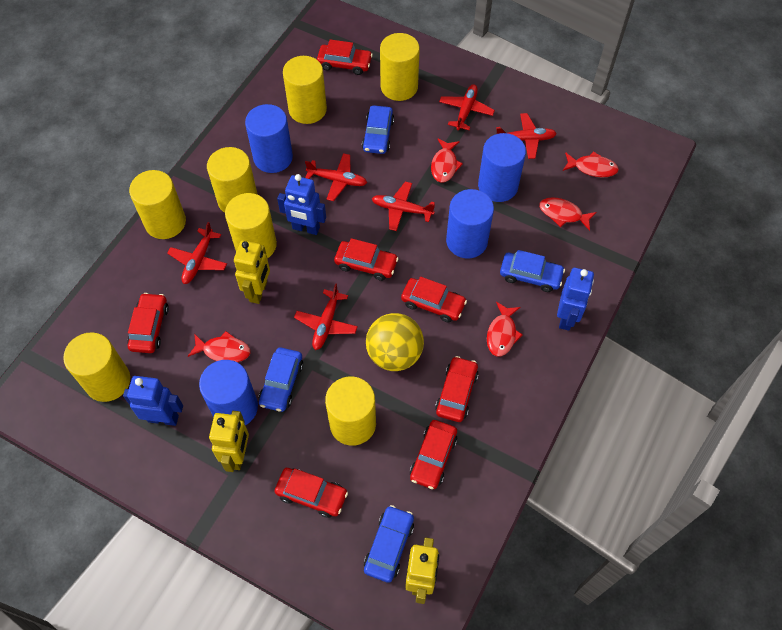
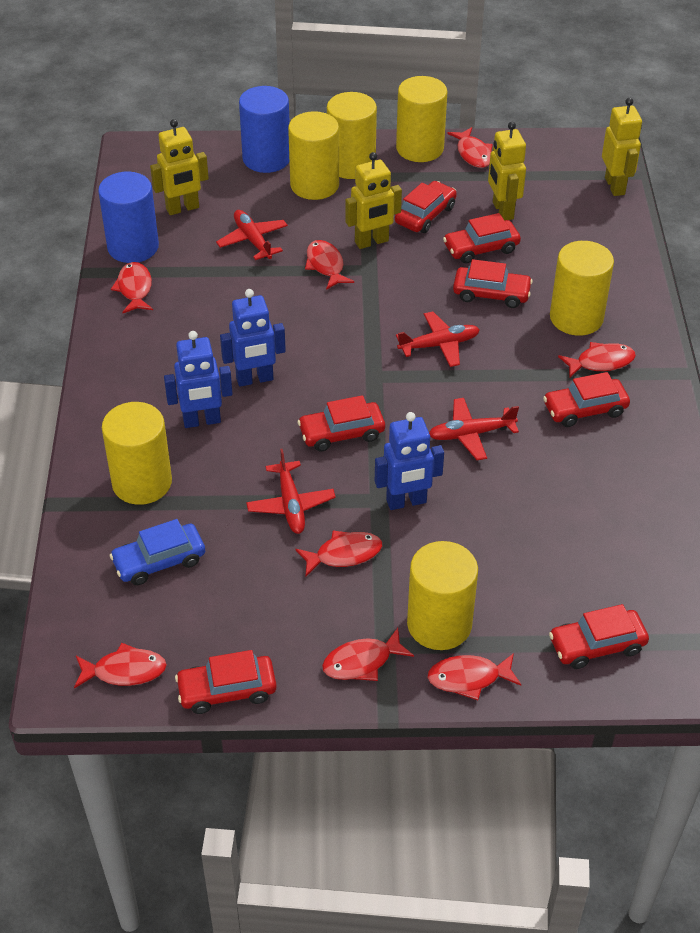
blue car: 4 -> 1
blue cylinder: 4 -> 2
red fish: 5 -> 8
red plane: 6 -> 4
yellow ball: 1 -> 0
yellow cylinder: 7 -> 6
yellow robot: 3 -> 4

